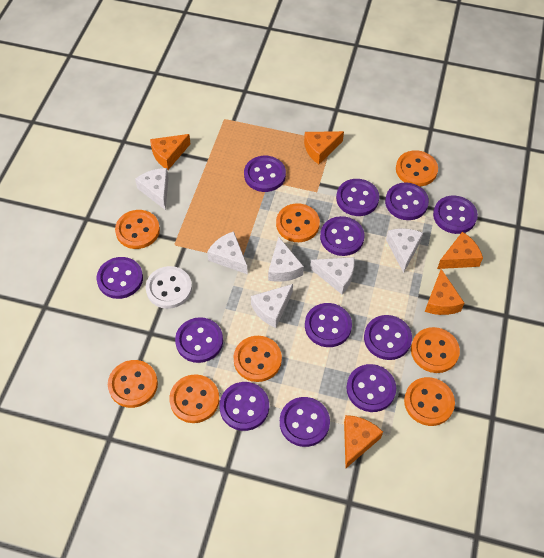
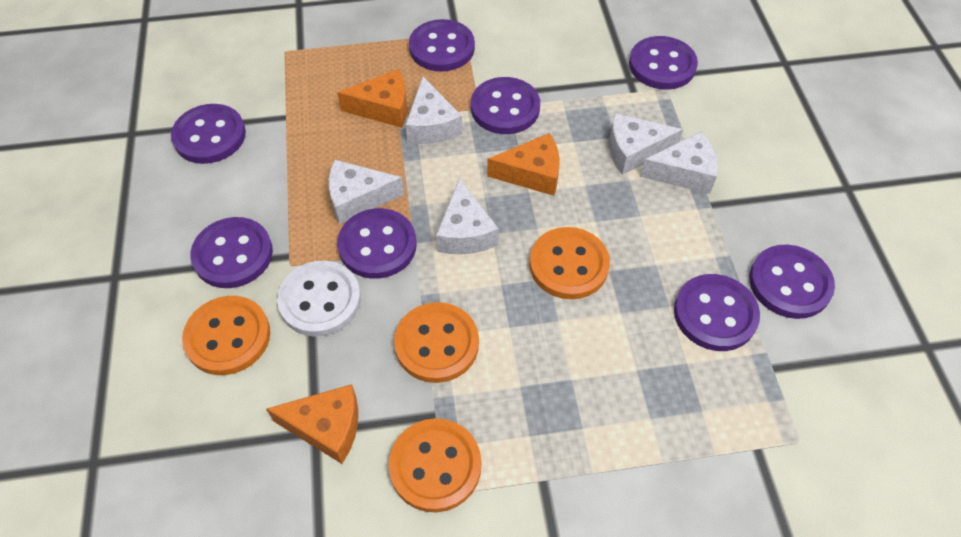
orange button: 8 -> 4
orange cheese: 5 -> 3
purple button: 12 -> 8
white cheese: 6 -> 5

